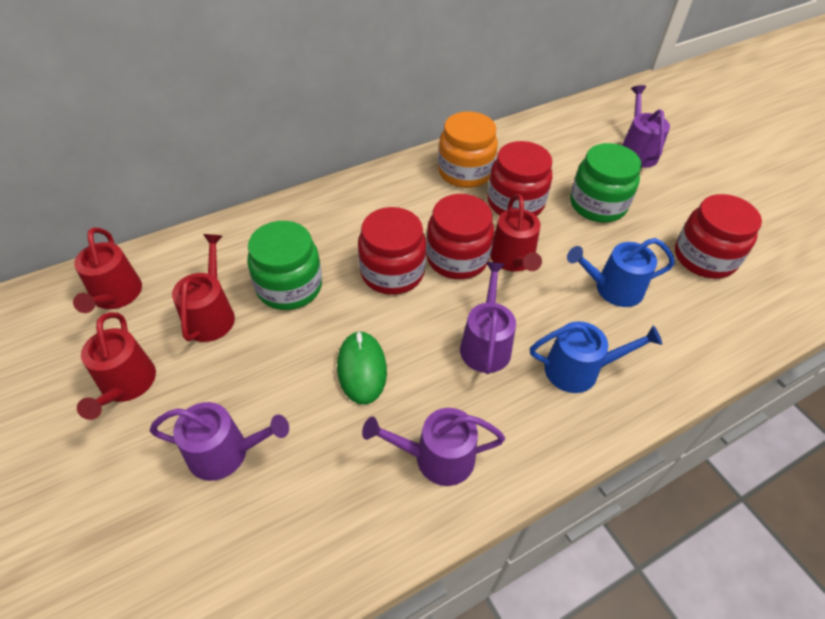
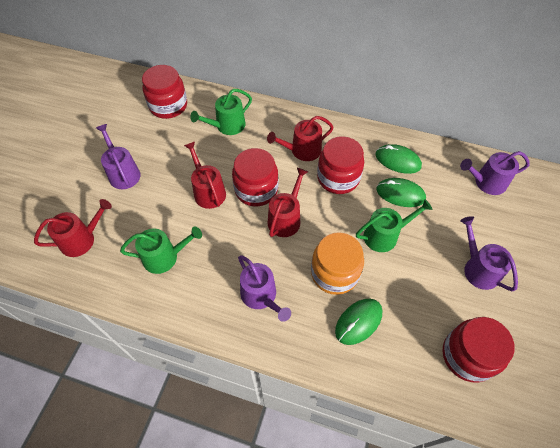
blue watering can: 2 -> 0
green jar: 2 -> 0
green mouse: 1 -> 3
green watering can: 0 -> 3

